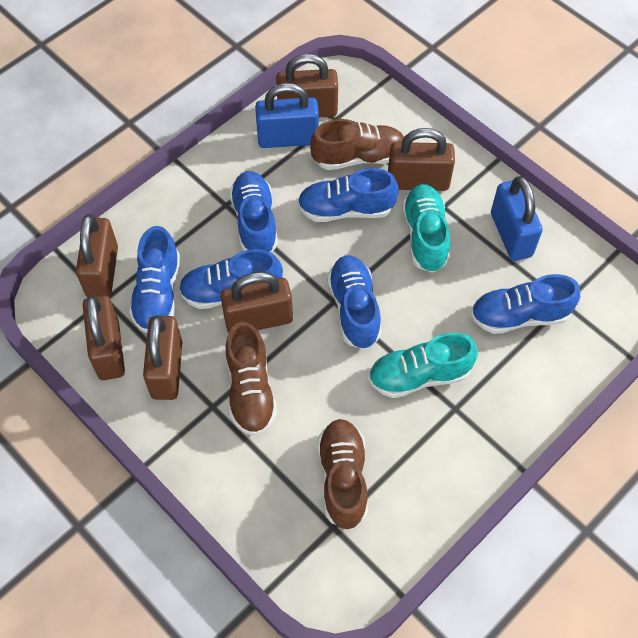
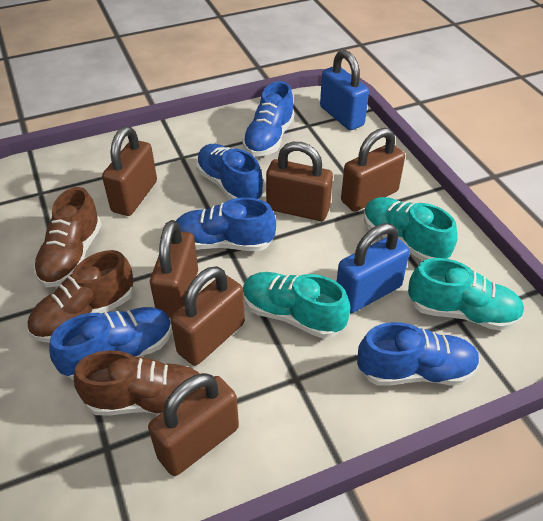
blue shoe: 6 -> 5
turquoise shoe: 2 -> 3

